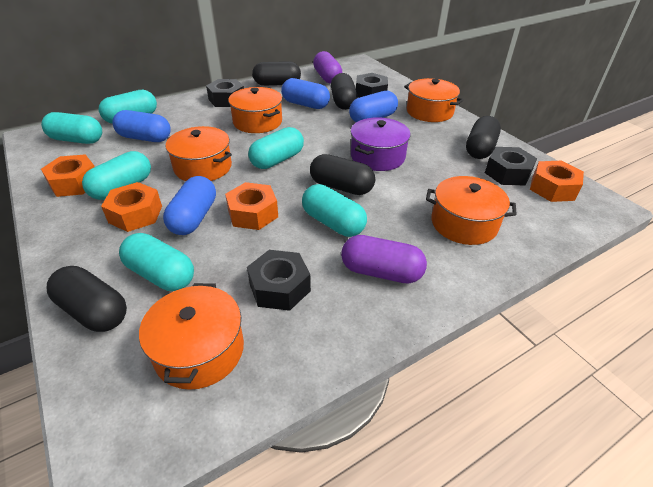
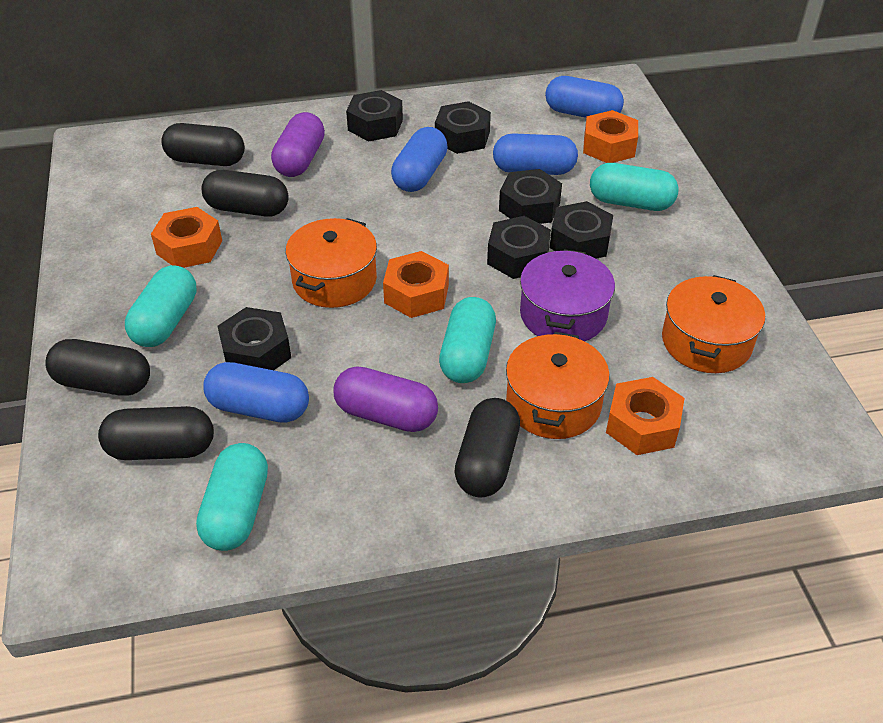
black nut: 4 -> 6
orange pot: 5 -> 3
turquoise capsule: 6 -> 4

